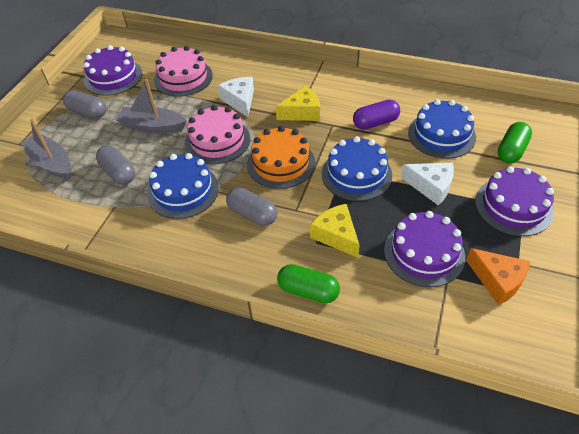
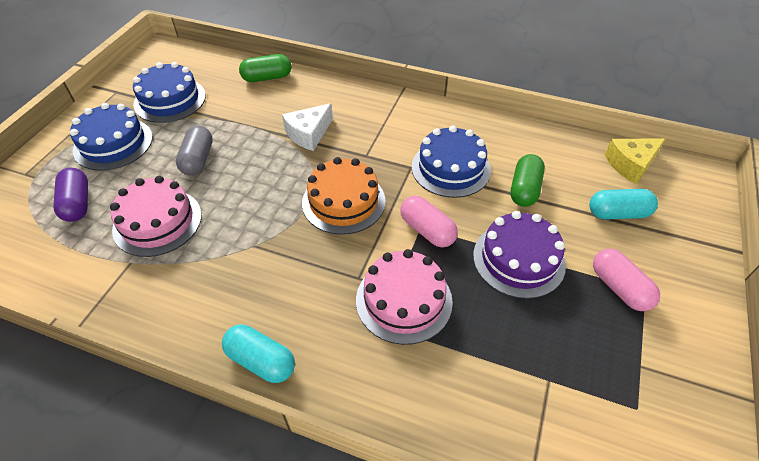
grey boat: 2 -> 0
grey capsule: 3 -> 1
orange cheese: 1 -> 0
pink capsule: 0 -> 2
purple cake: 3 -> 1
turquoise capsule: 0 -> 2
white cheese: 2 -> 1
yellow cheese: 2 -> 1

